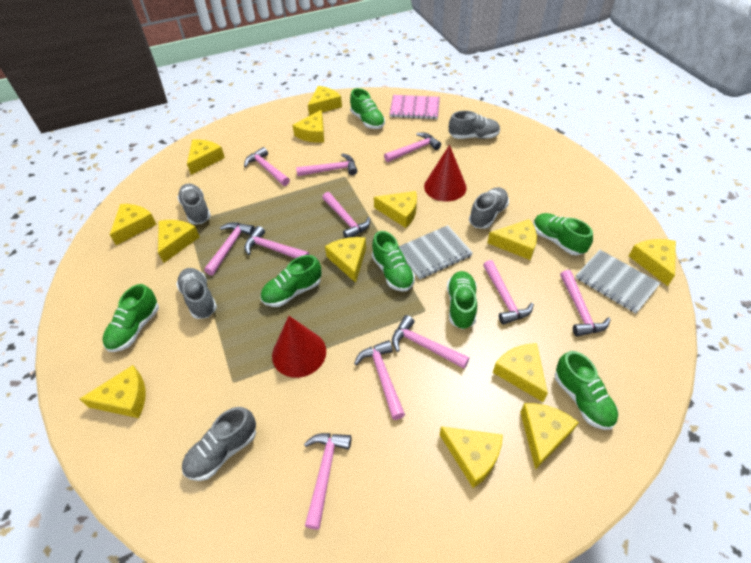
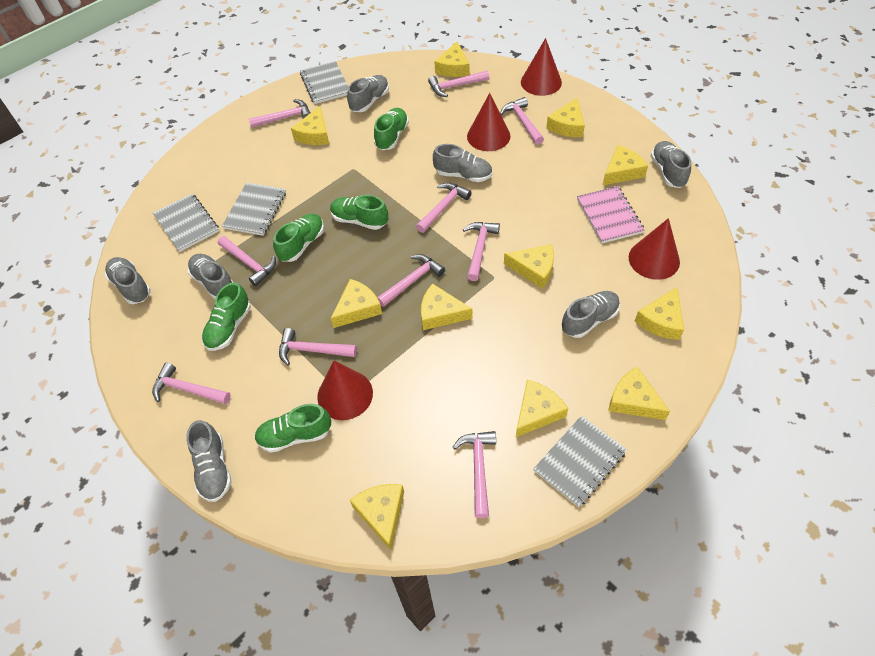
green shoe: 7 -> 5
grey notebook: 2 -> 4
grey shoe: 5 -> 7
pink hammer: 11 -> 10
red cone: 2 -> 4
yellow cheese: 13 -> 11

